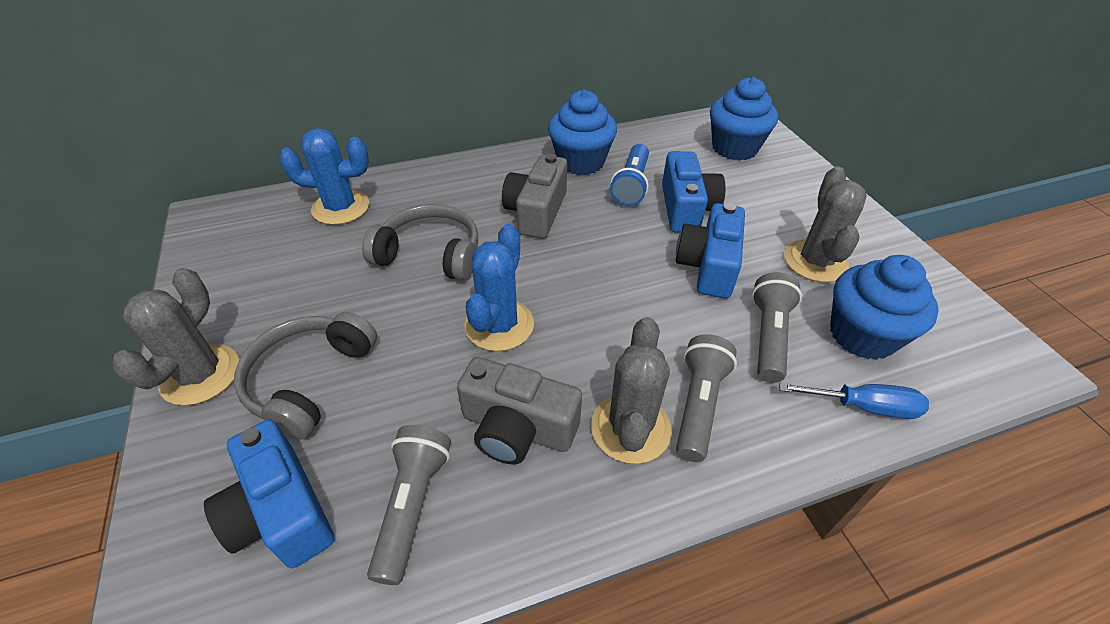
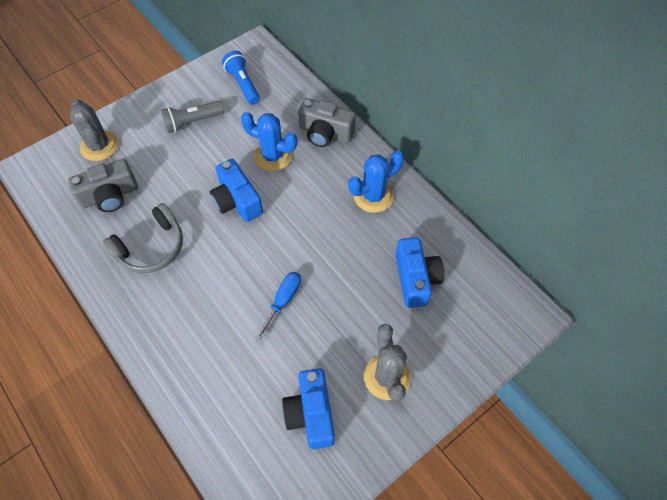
blue cupcake: 3 -> 0
grey cactus: 3 -> 2
grey flashlight: 3 -> 1
grey headphones: 2 -> 1

